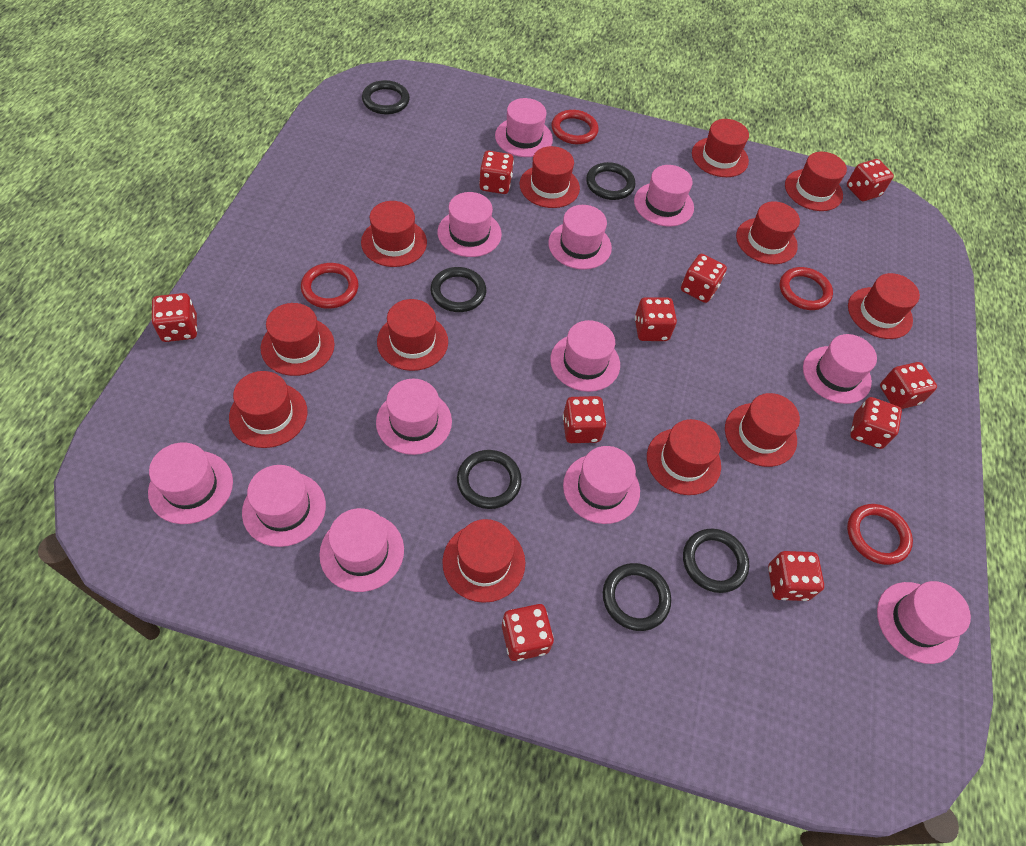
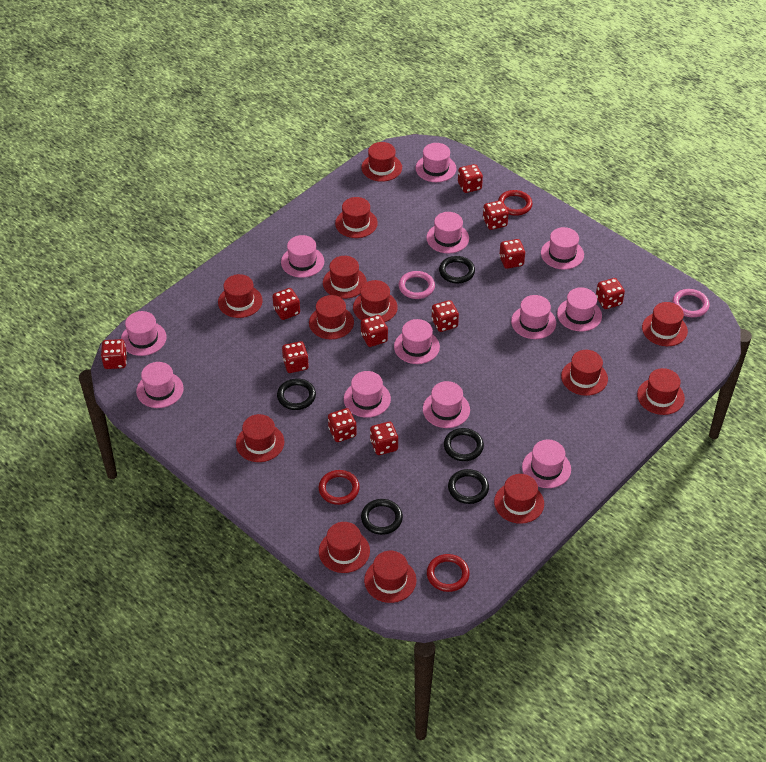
black ring: 6 -> 5
pink ring: 0 -> 2
red dice: 10 -> 11
red hat: 12 -> 13
red ring: 4 -> 3

